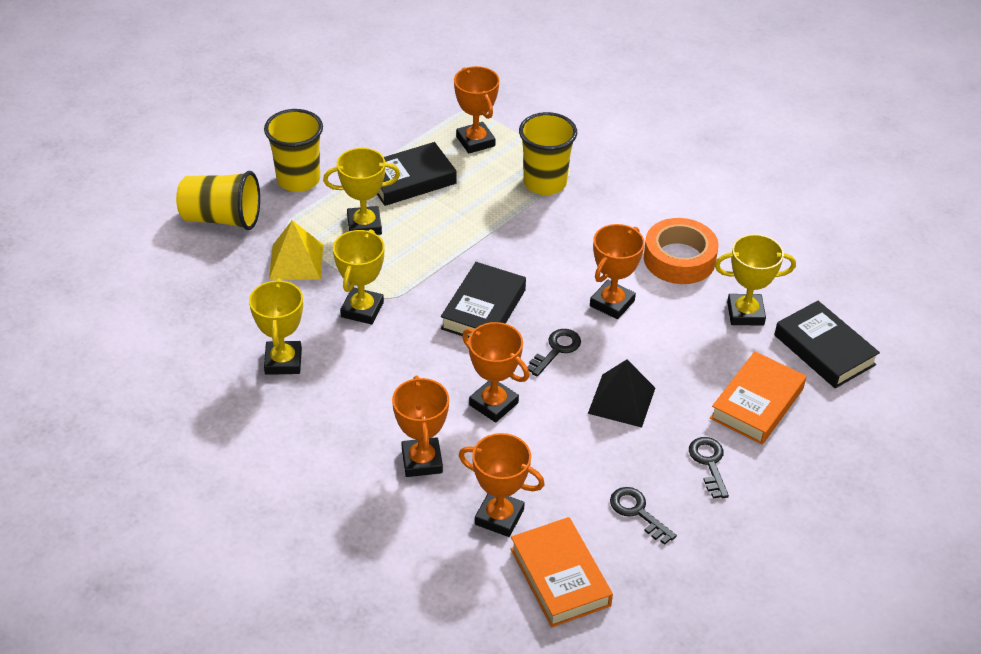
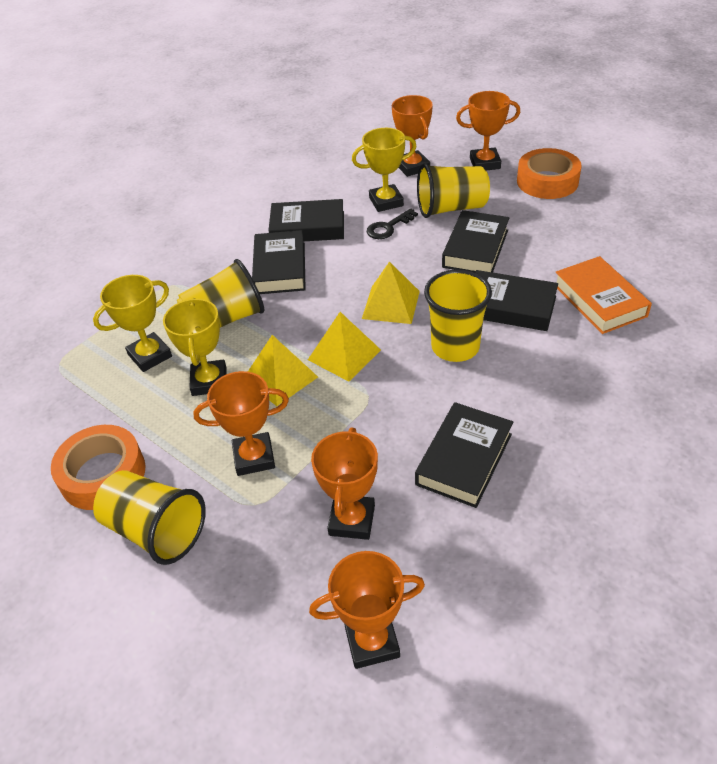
black book: 3 -> 5
black key: 3 -> 1
black pyramid: 1 -> 0
orange book: 2 -> 1
orange tape: 1 -> 2
yellow cup: 3 -> 4
yellow pyramid: 1 -> 3
yellow trophy: 4 -> 3

